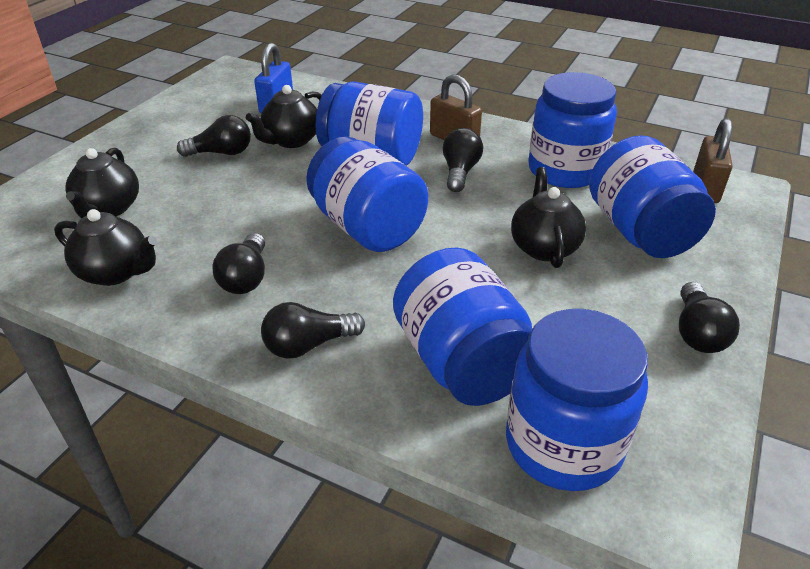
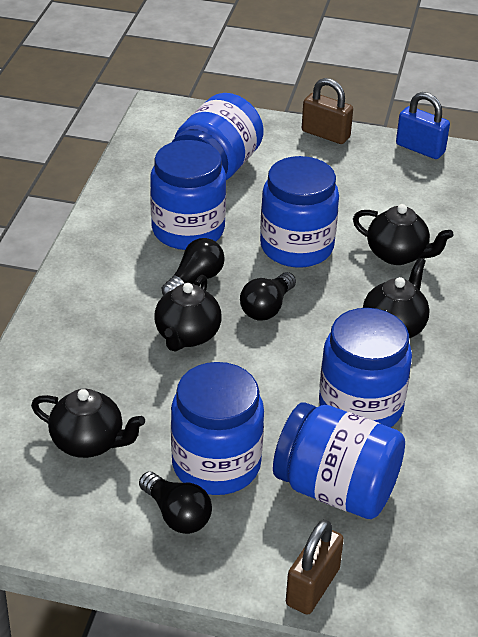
black light bulb: 5 -> 3

